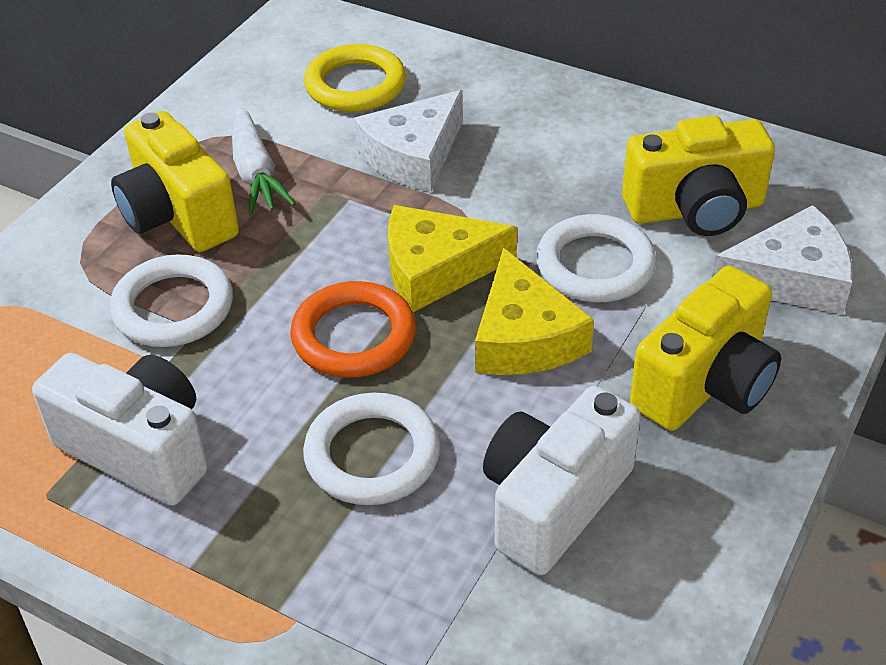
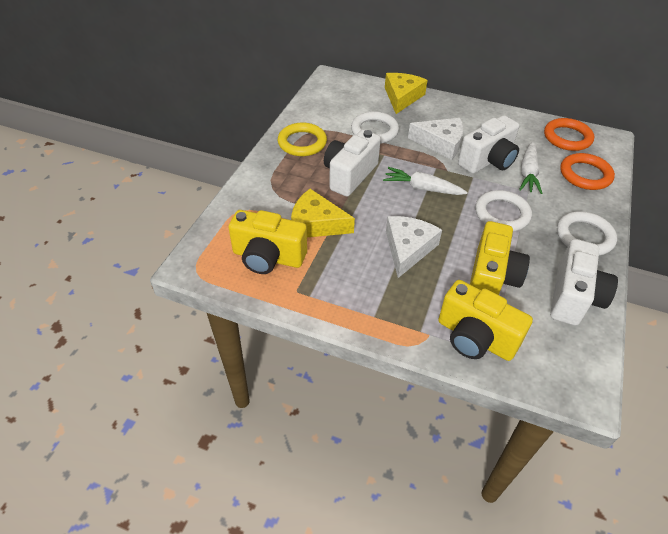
orange ring: 1 -> 2
white camera: 2 -> 3
white carrot: 1 -> 2

